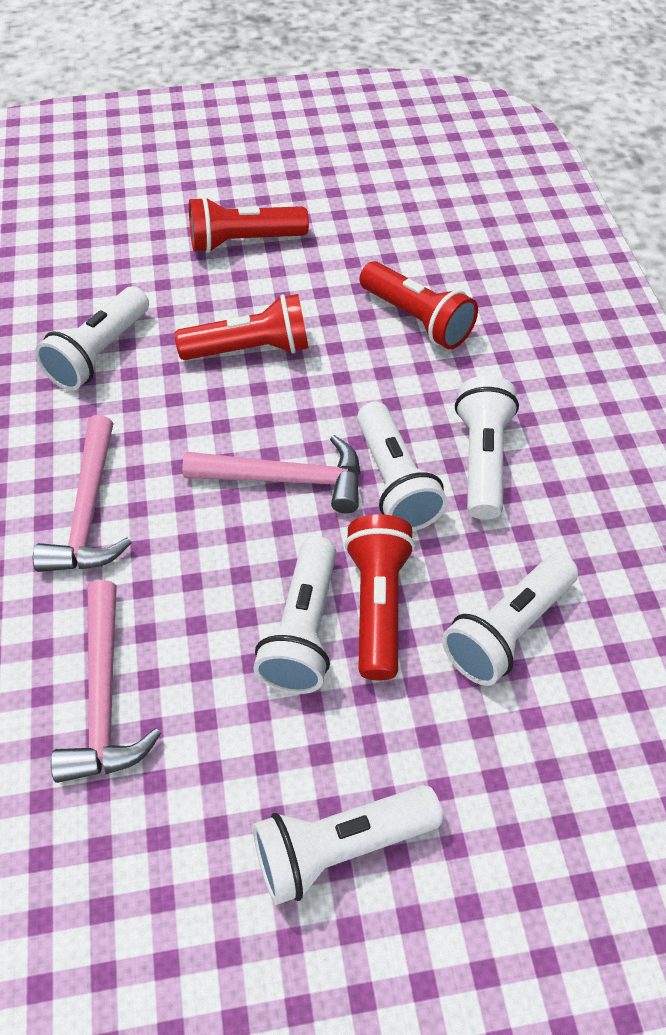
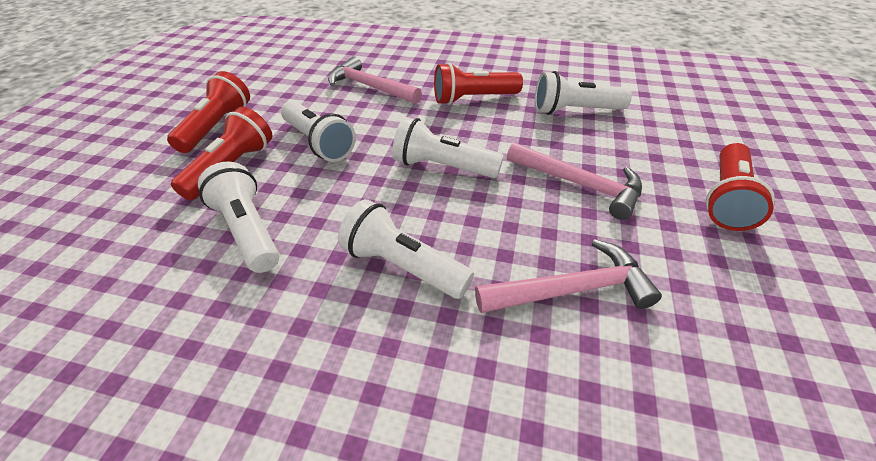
white flashlight: 6 -> 5

